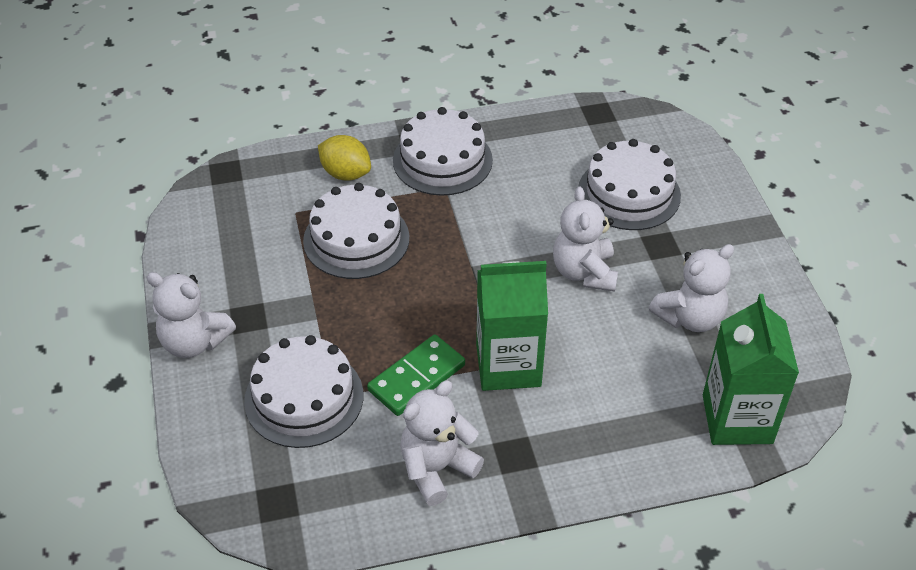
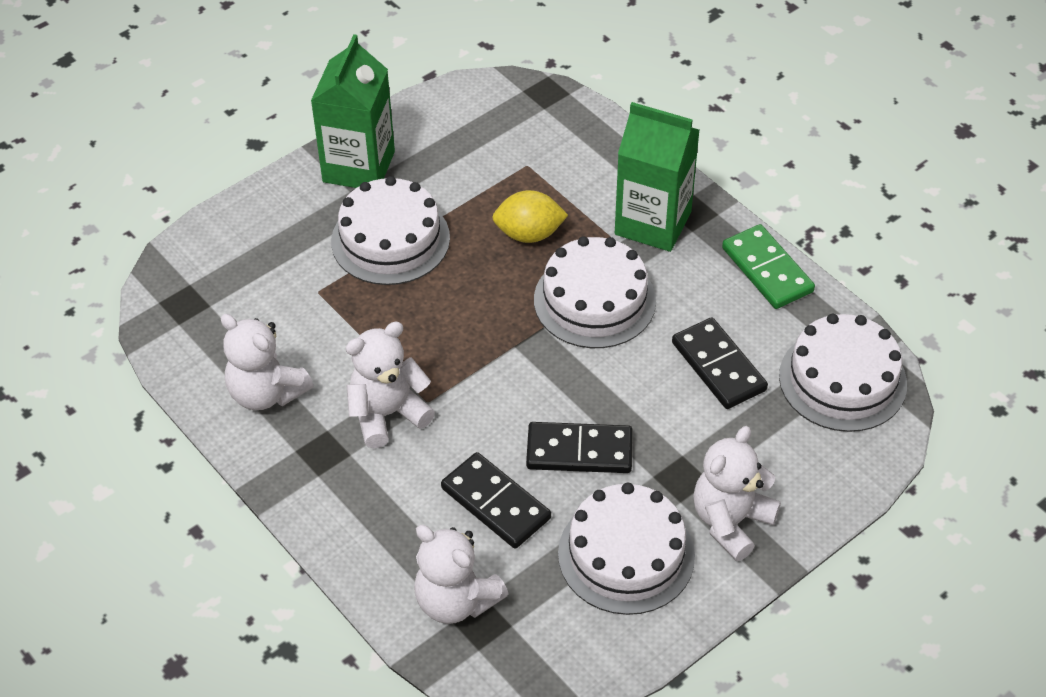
black domino: 0 -> 3

